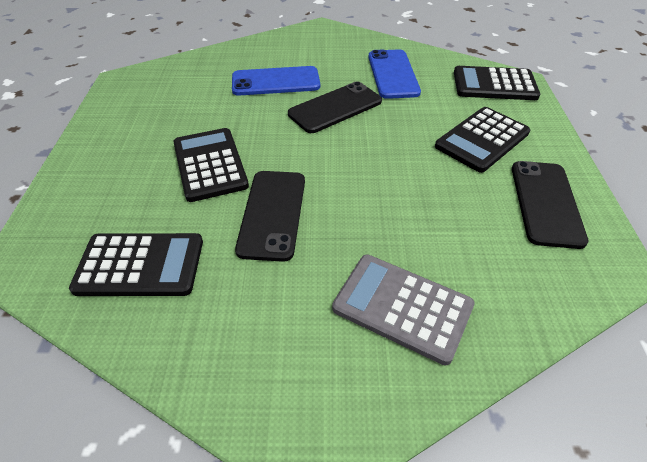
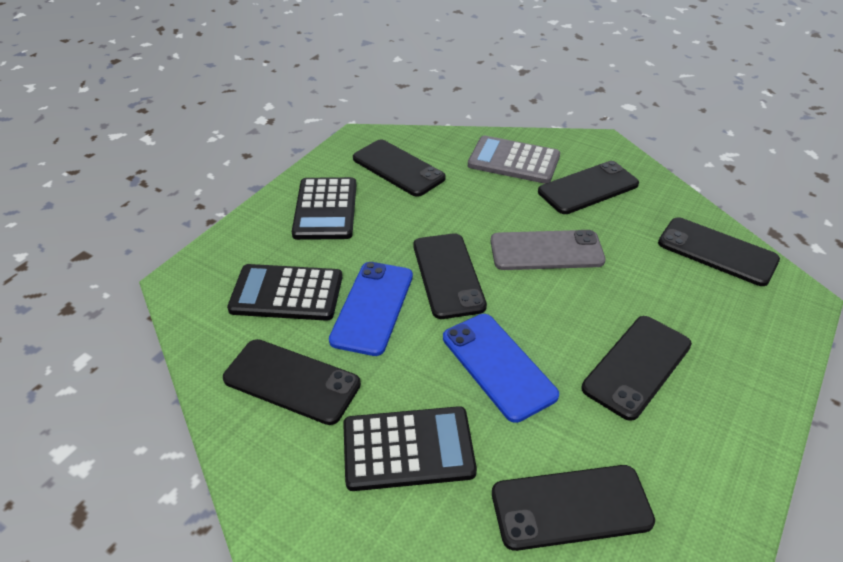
black calculator: 4 -> 3
black phone: 3 -> 7
grey phone: 0 -> 1

